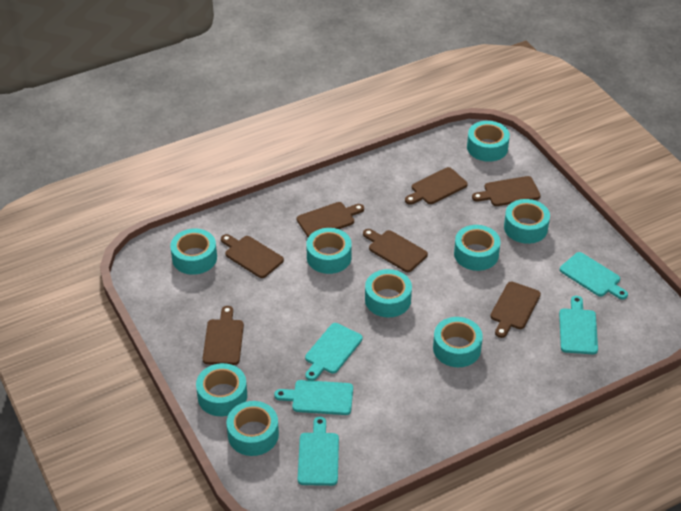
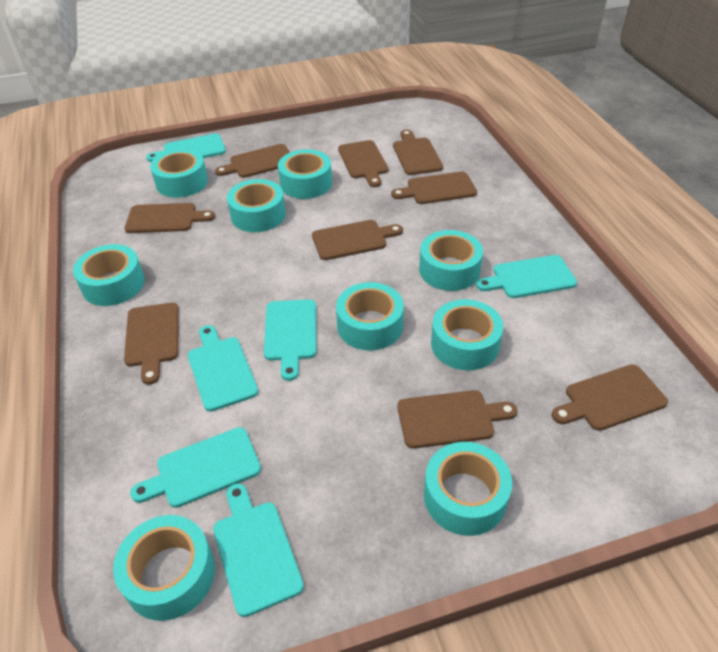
brown cutting board: 7 -> 9
turquoise cutting board: 5 -> 6

